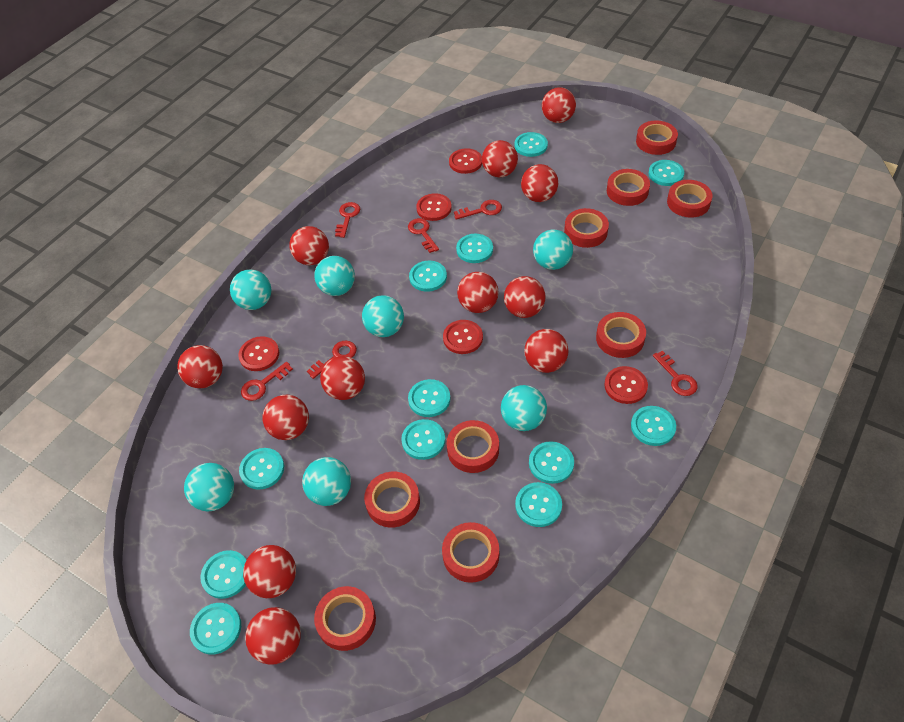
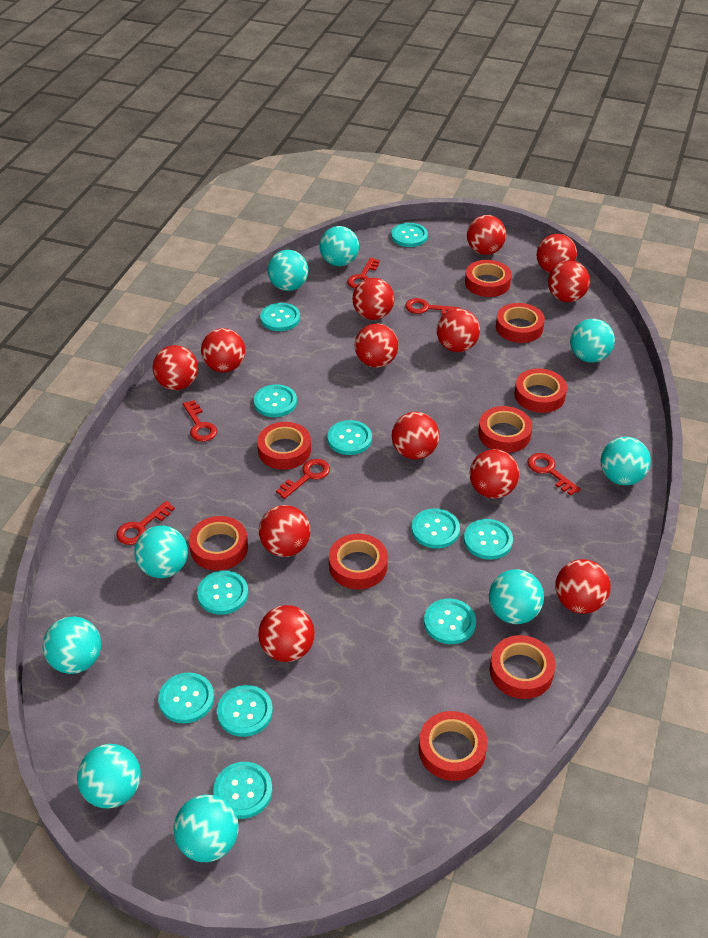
red ball: 12 -> 13
red button: 5 -> 0
turquoise ball: 7 -> 9
turquoise button: 12 -> 11

